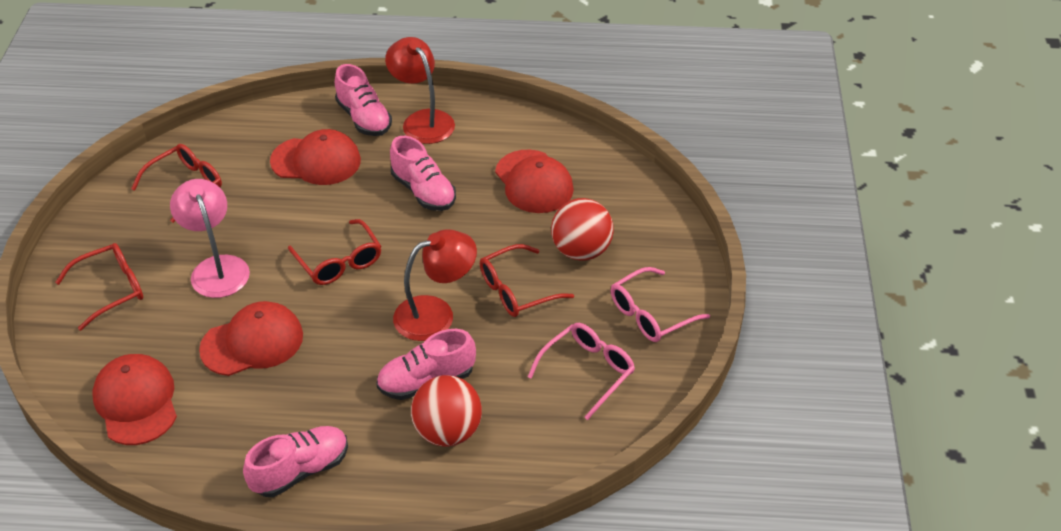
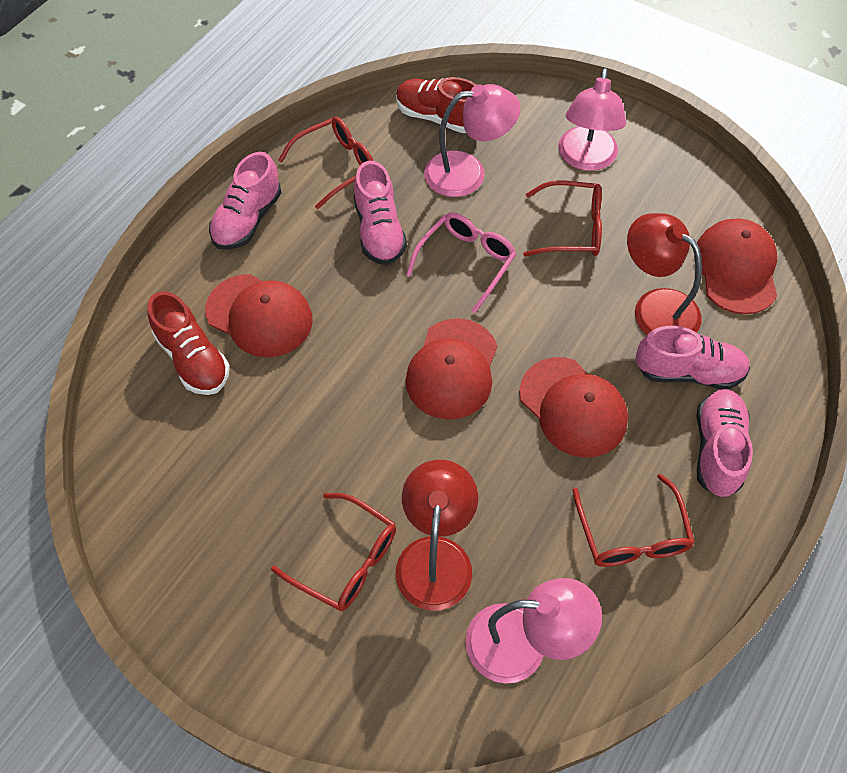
pink glasses: 2 -> 1
pink lamp: 1 -> 3
red ball: 2 -> 0
red shoe: 0 -> 2

